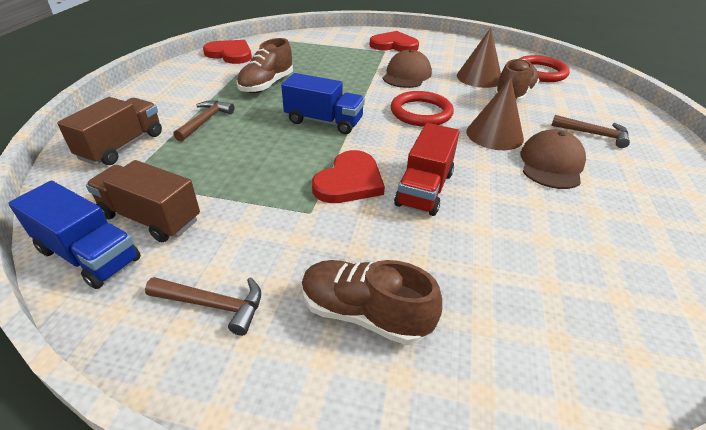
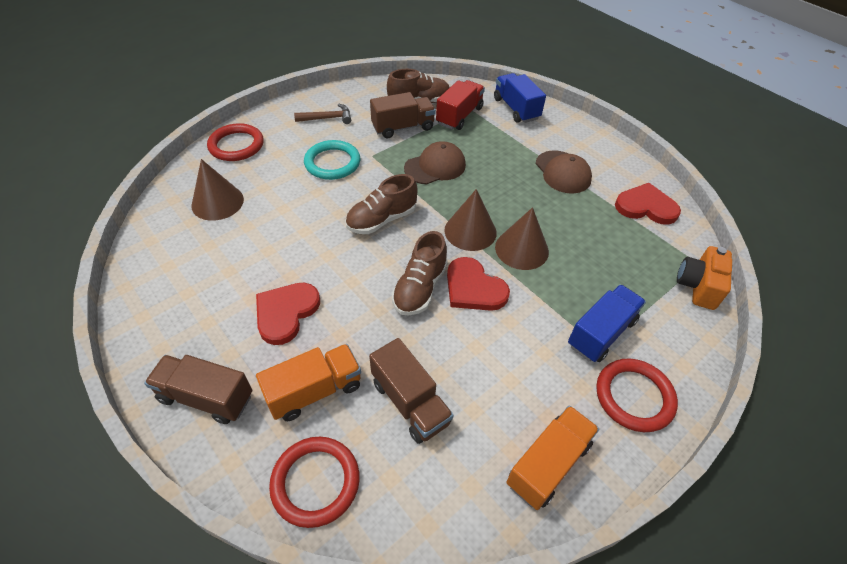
brown cone: 2 -> 3
brown hammer: 3 -> 1
brown truck: 2 -> 3
orange camera: 0 -> 1
orange truck: 0 -> 2
red ring: 2 -> 3
turquoise ring: 0 -> 1

